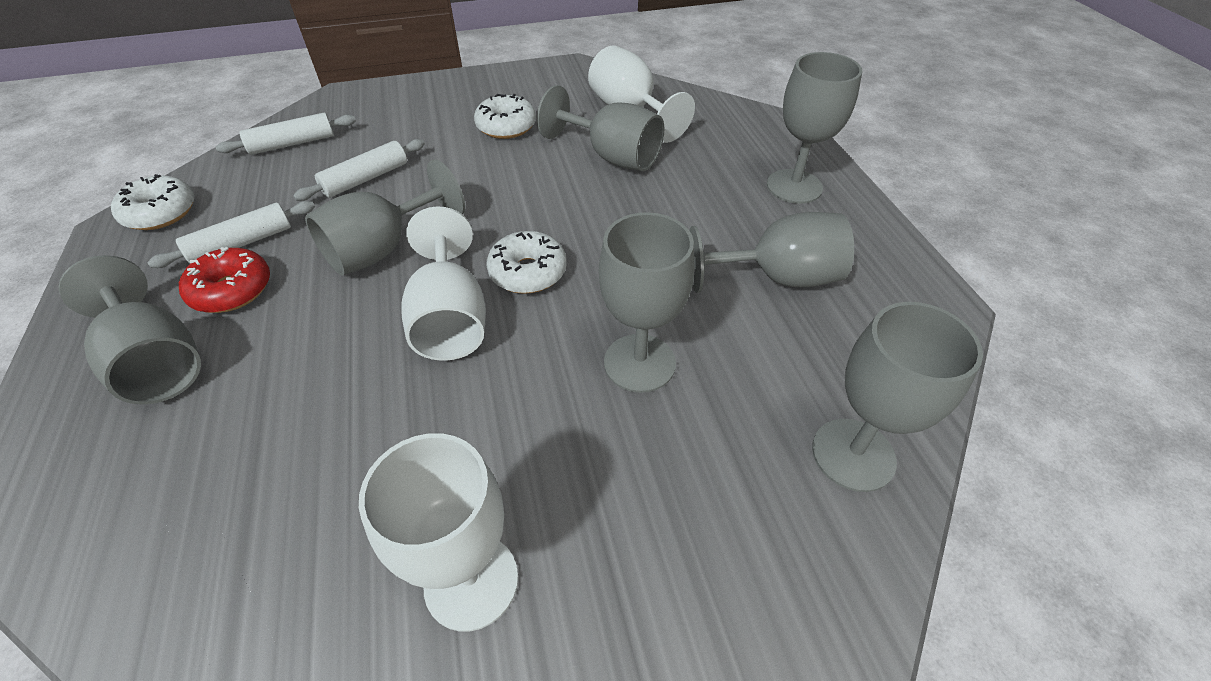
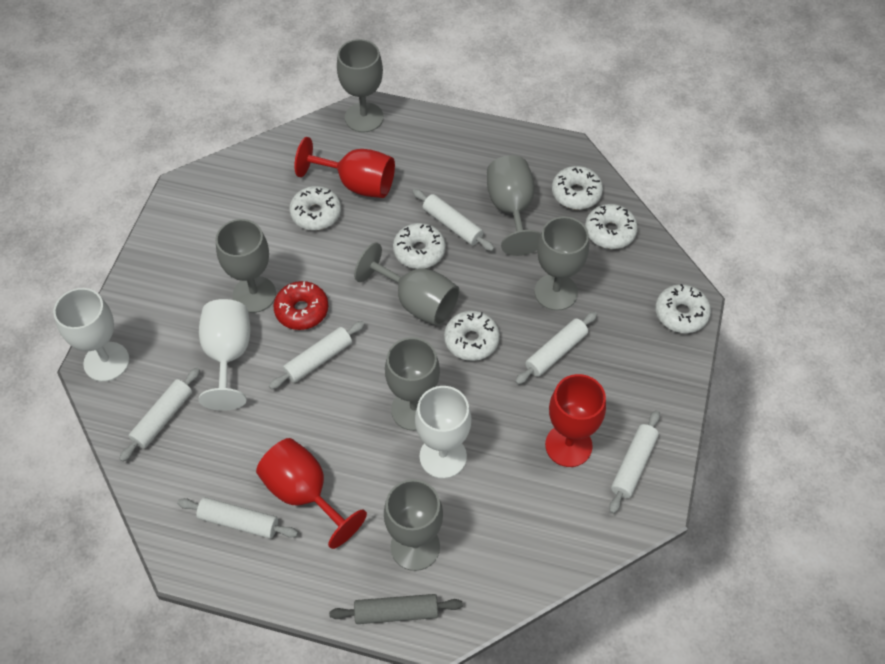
grey rolling pin: 0 -> 1
red goblet: 0 -> 3
white donut: 3 -> 6
white rolling pin: 3 -> 6

